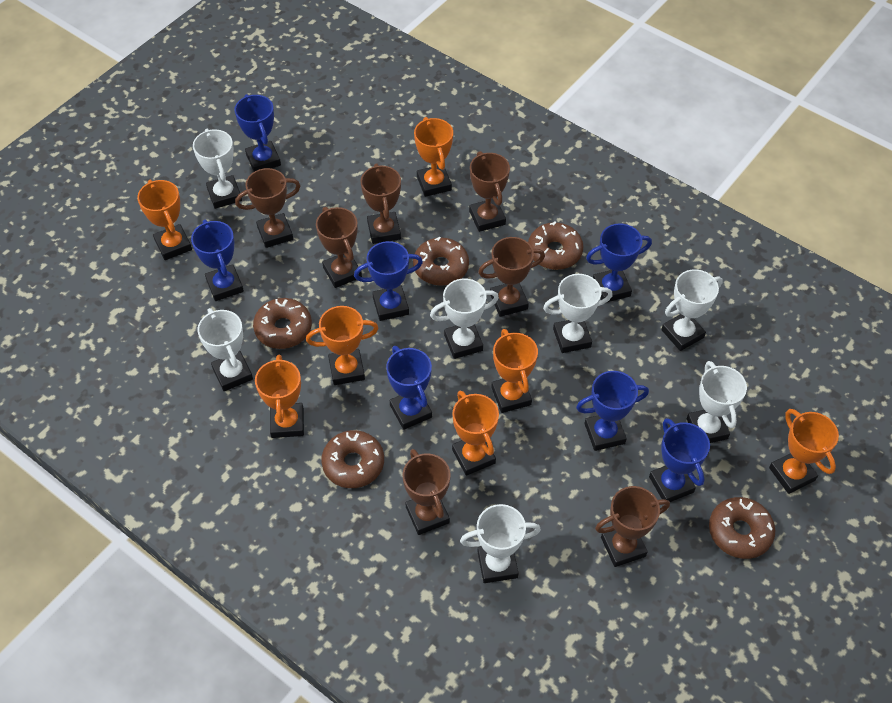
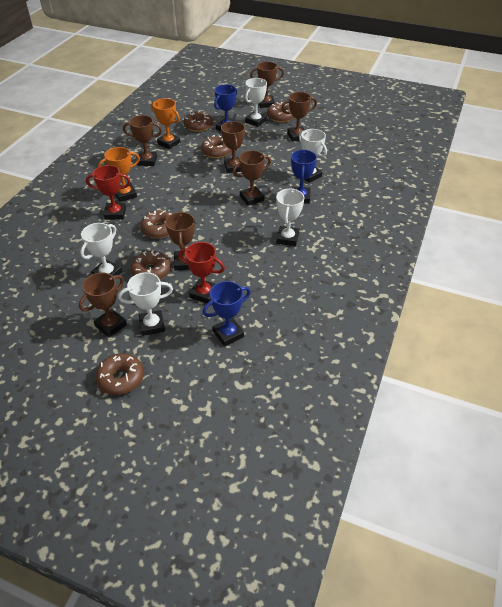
blue trophy: 7 -> 3
brown donut: 5 -> 6
orange trophy: 7 -> 2
red trophy: 0 -> 2
white trophy: 7 -> 5

